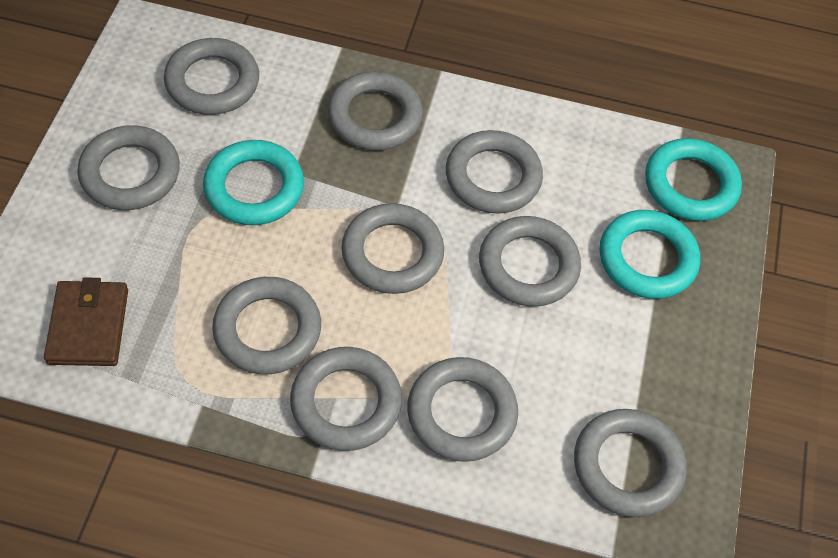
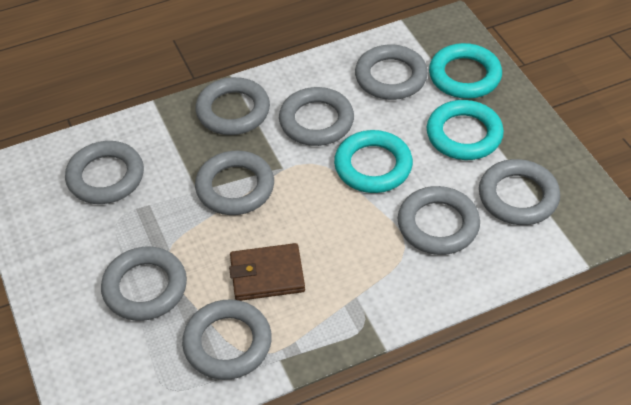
grey ring: 10 -> 9

